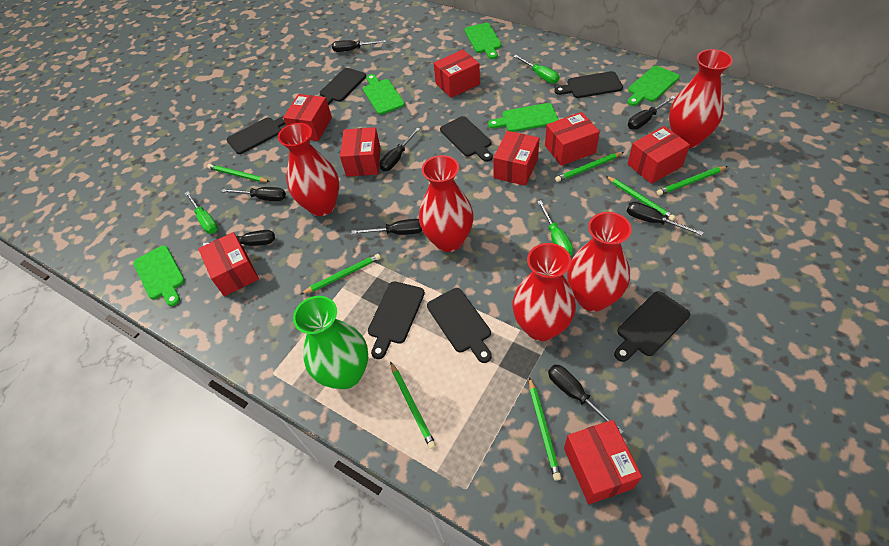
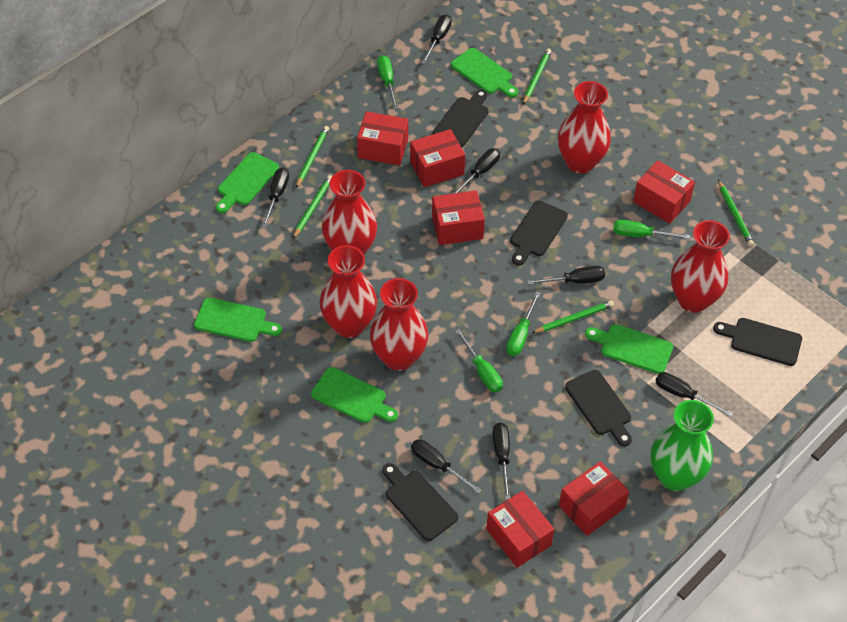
black cutting board: 7 -> 5
black screwdriver: 8 -> 7
green pencil: 7 -> 5
green screwdriver: 3 -> 4
red box: 8 -> 6

